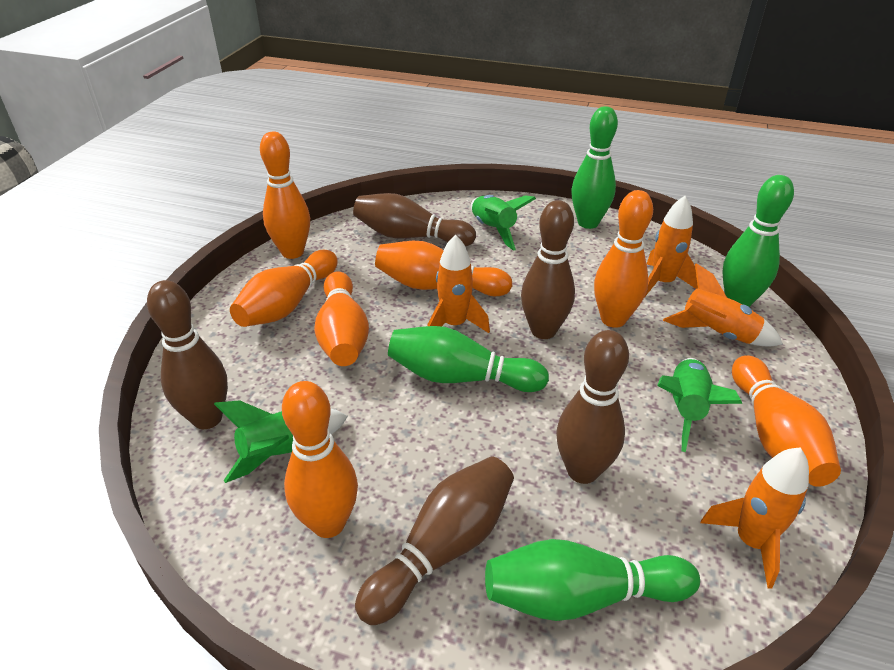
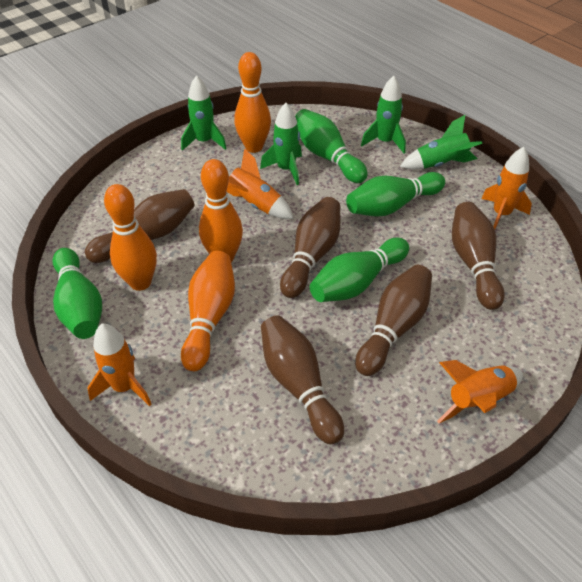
green rocket: 3 -> 4
orange bowling pin: 7 -> 4

